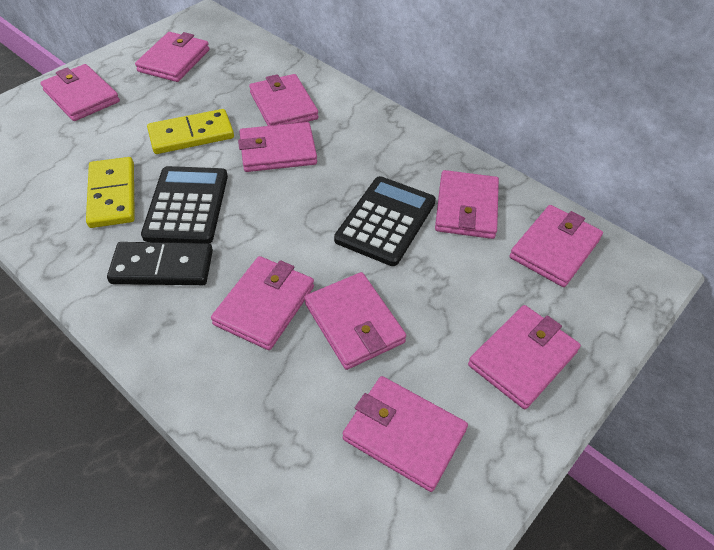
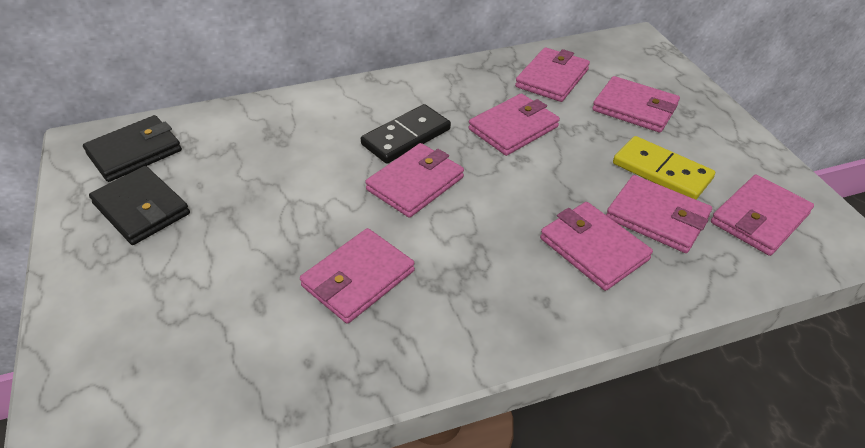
black calculator: 2 -> 0
black wallet: 0 -> 2
pink wallet: 10 -> 8
yellow domino: 2 -> 1

